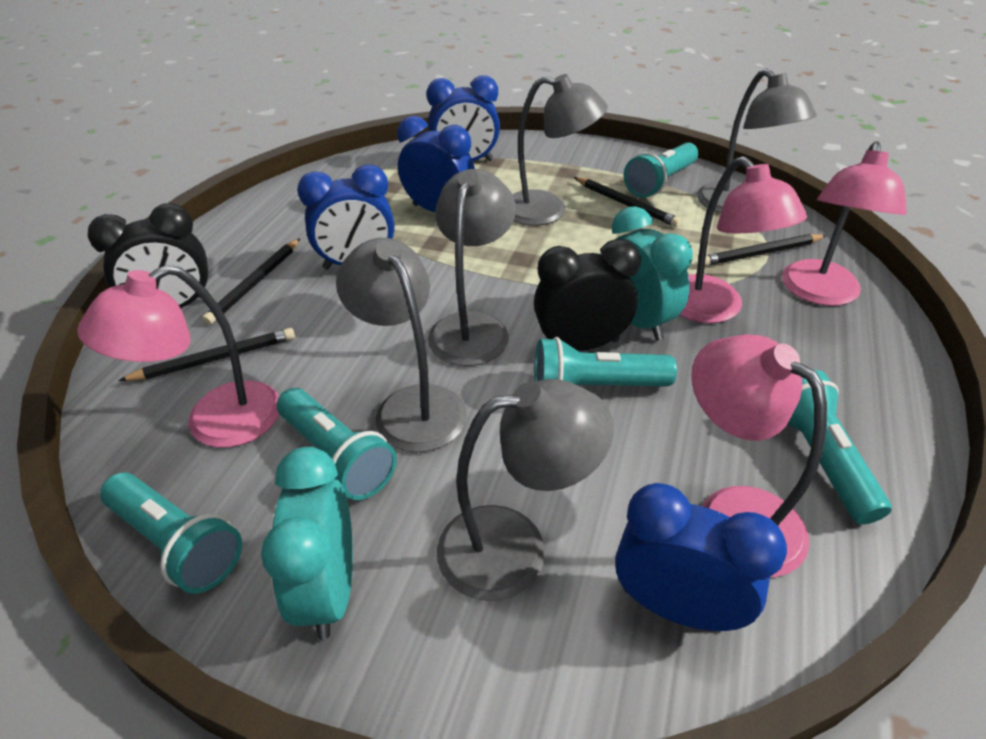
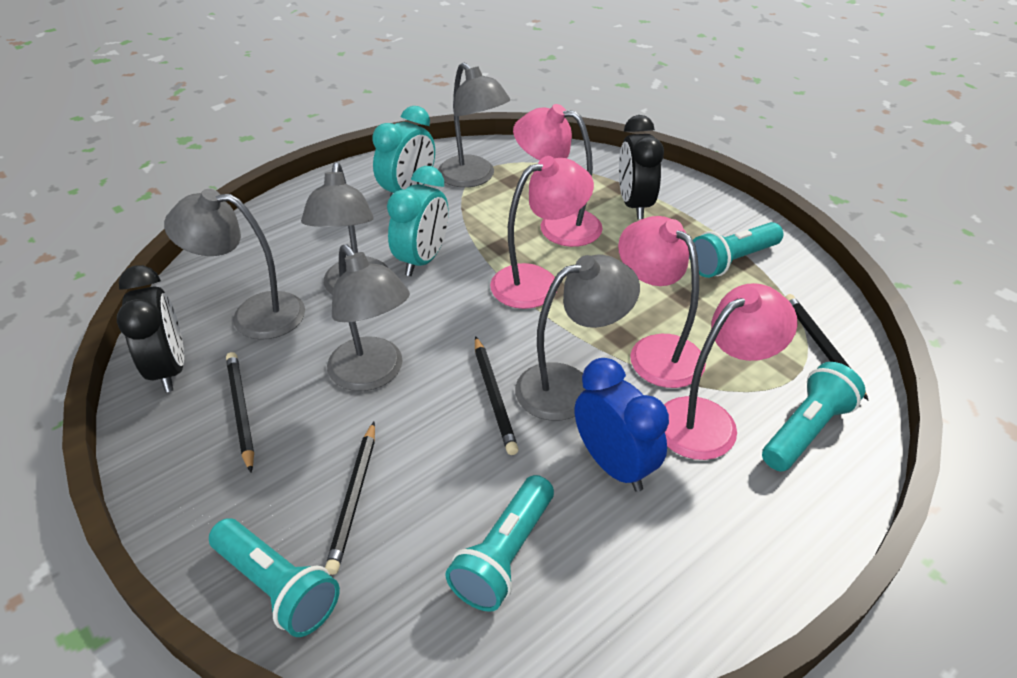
blue clock: 4 -> 1
turquoise flashlight: 5 -> 4

